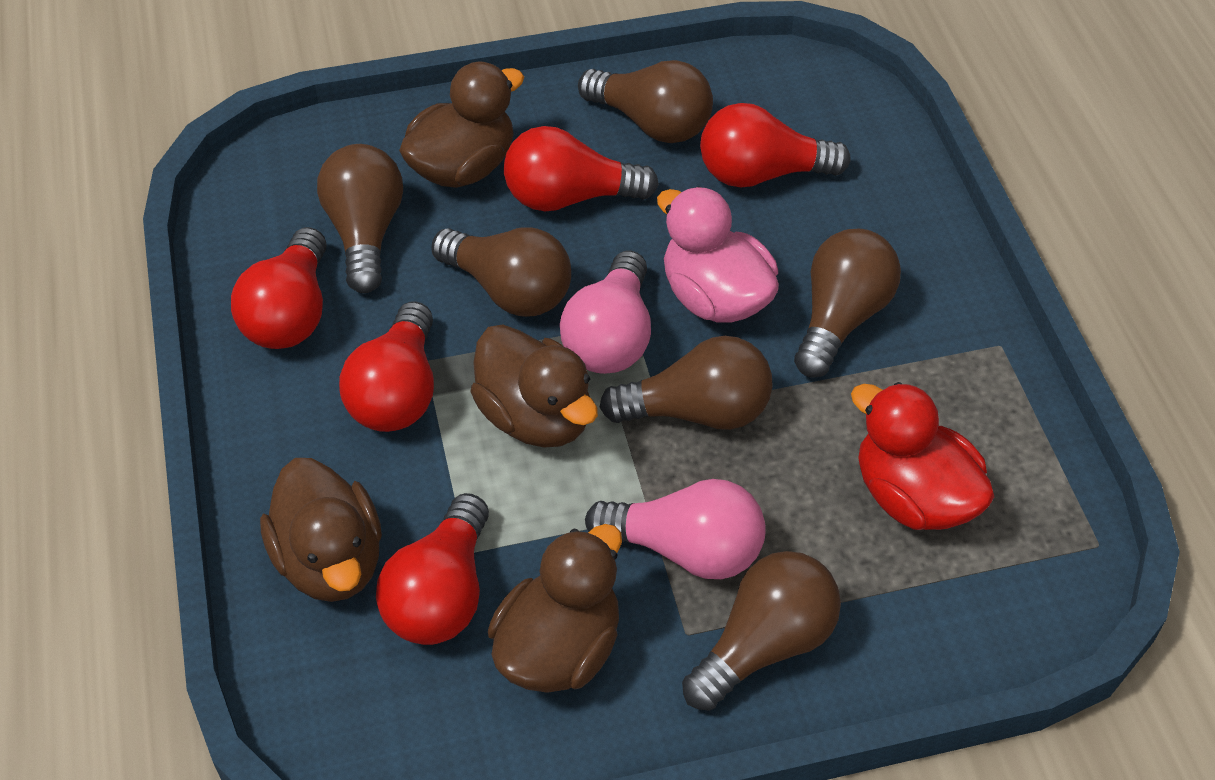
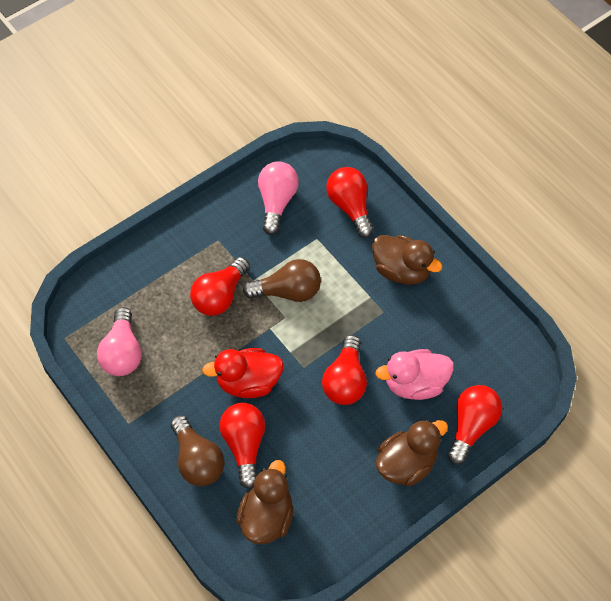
brown duck: 4 -> 3
brown light bulb: 6 -> 2

